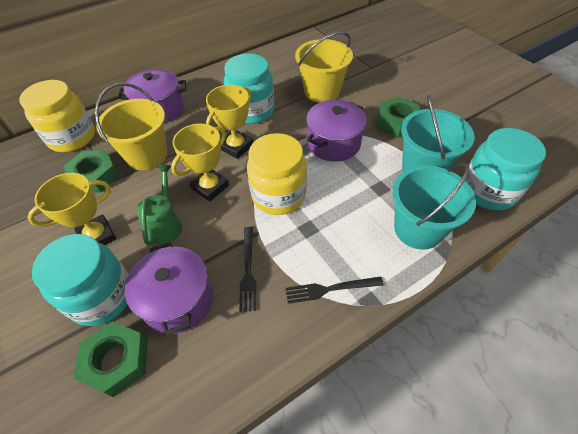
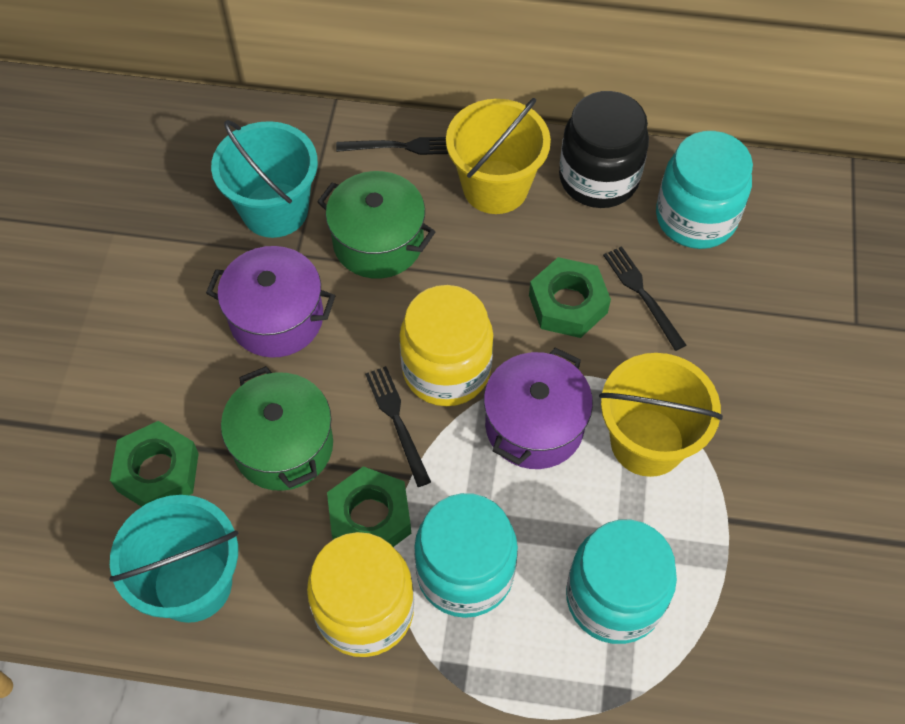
black fork: 2 -> 3
black jar: 0 -> 1
green pot: 0 -> 2
green watering can: 1 -> 0
purple pot: 3 -> 2
yellow trophy: 3 -> 0

